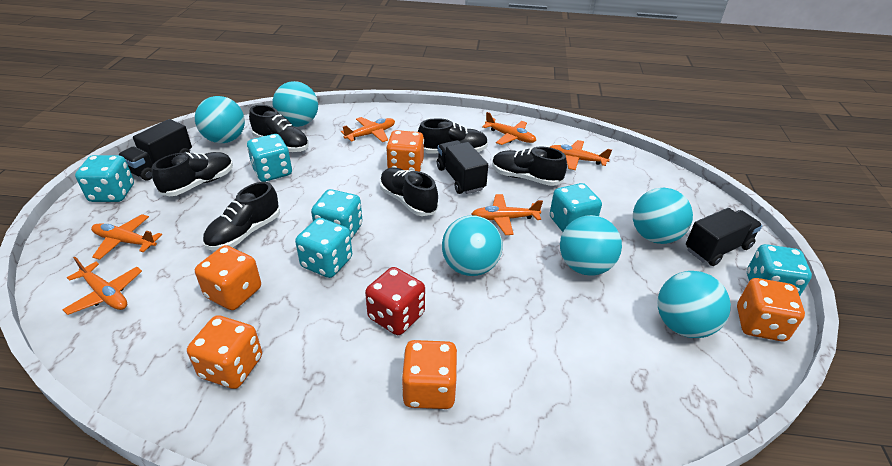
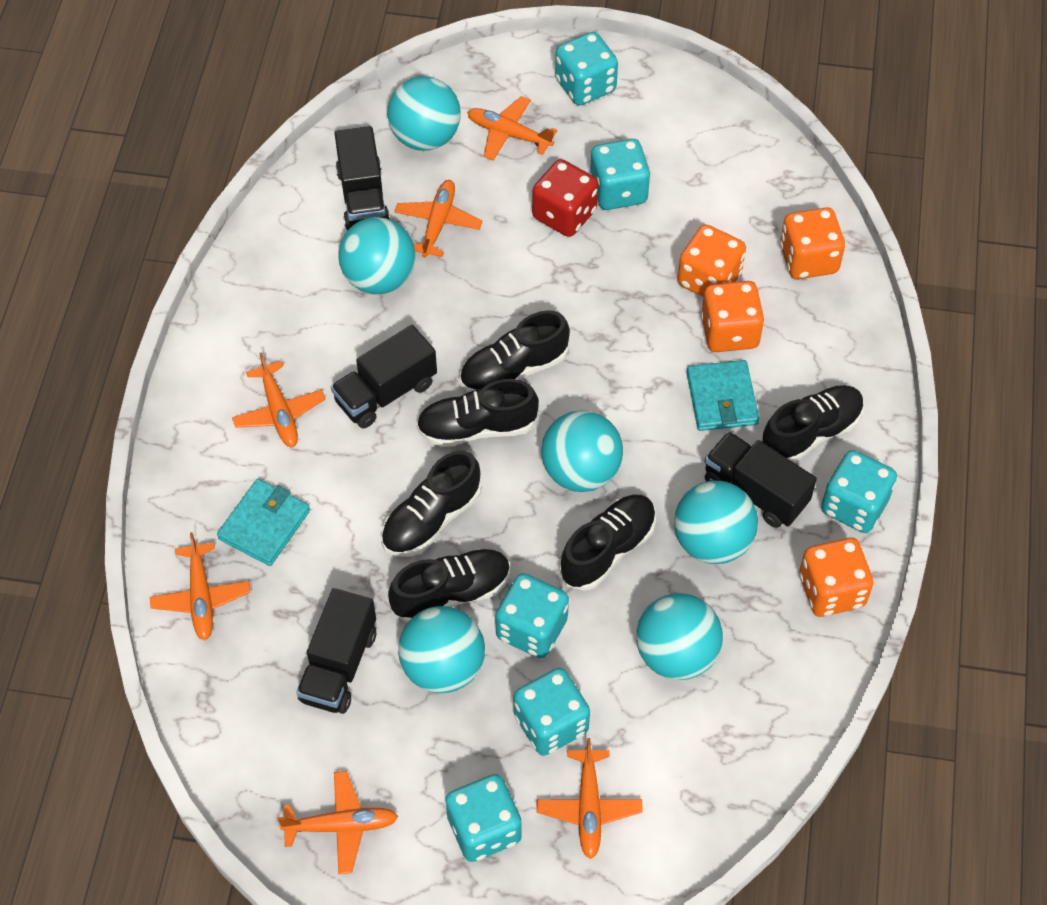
black truck: 3 -> 4
orange dice: 5 -> 4
turquoise wallet: 0 -> 2

